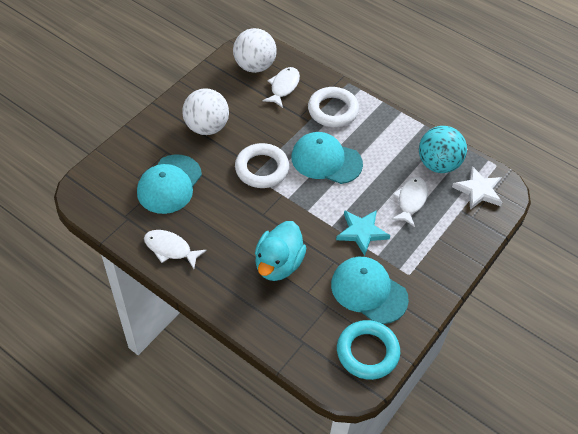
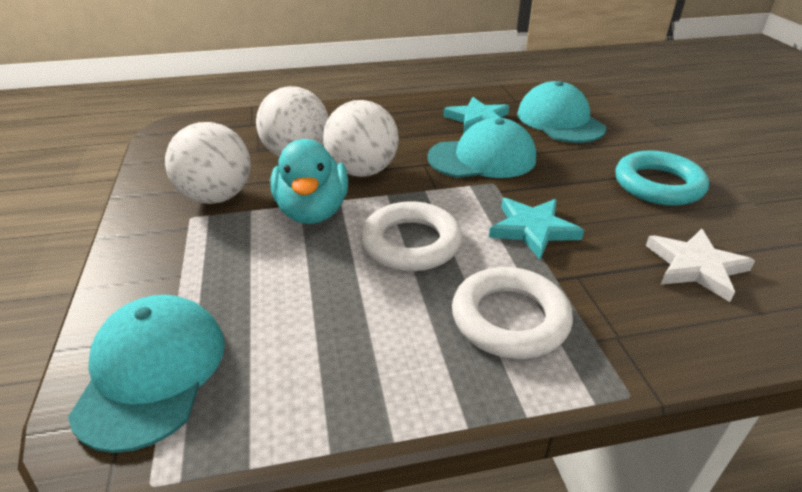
turquoise ball: 1 -> 0
turquoise star: 1 -> 2
white ball: 2 -> 3
white fish: 3 -> 0

